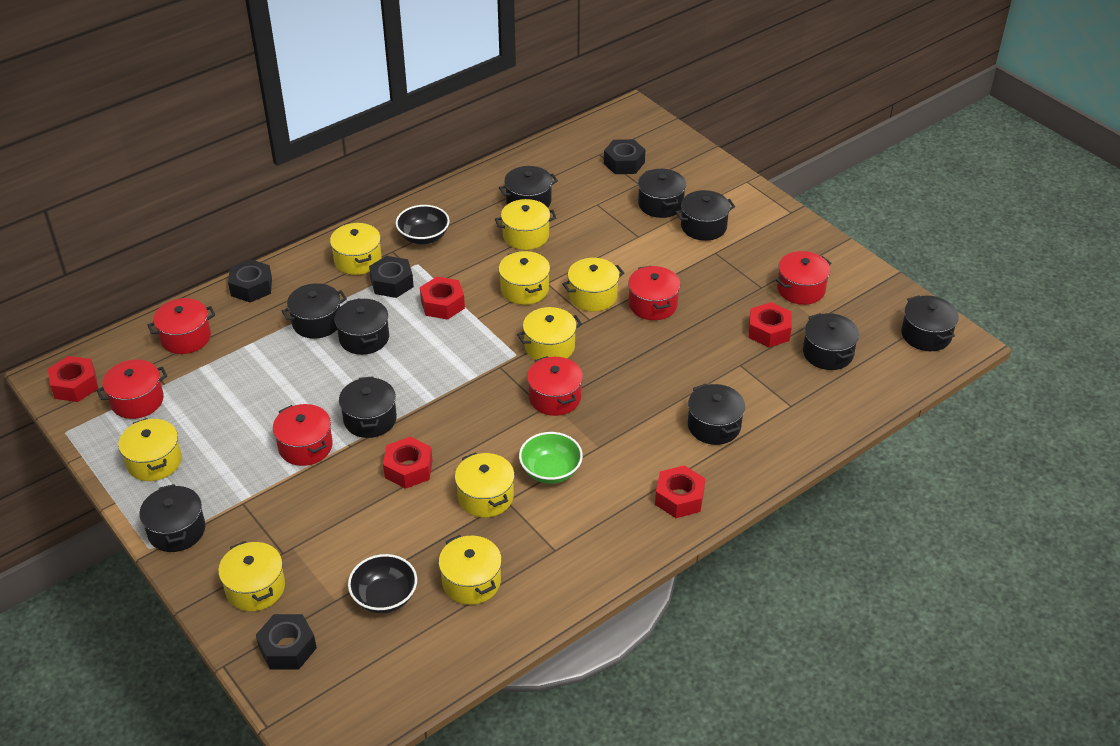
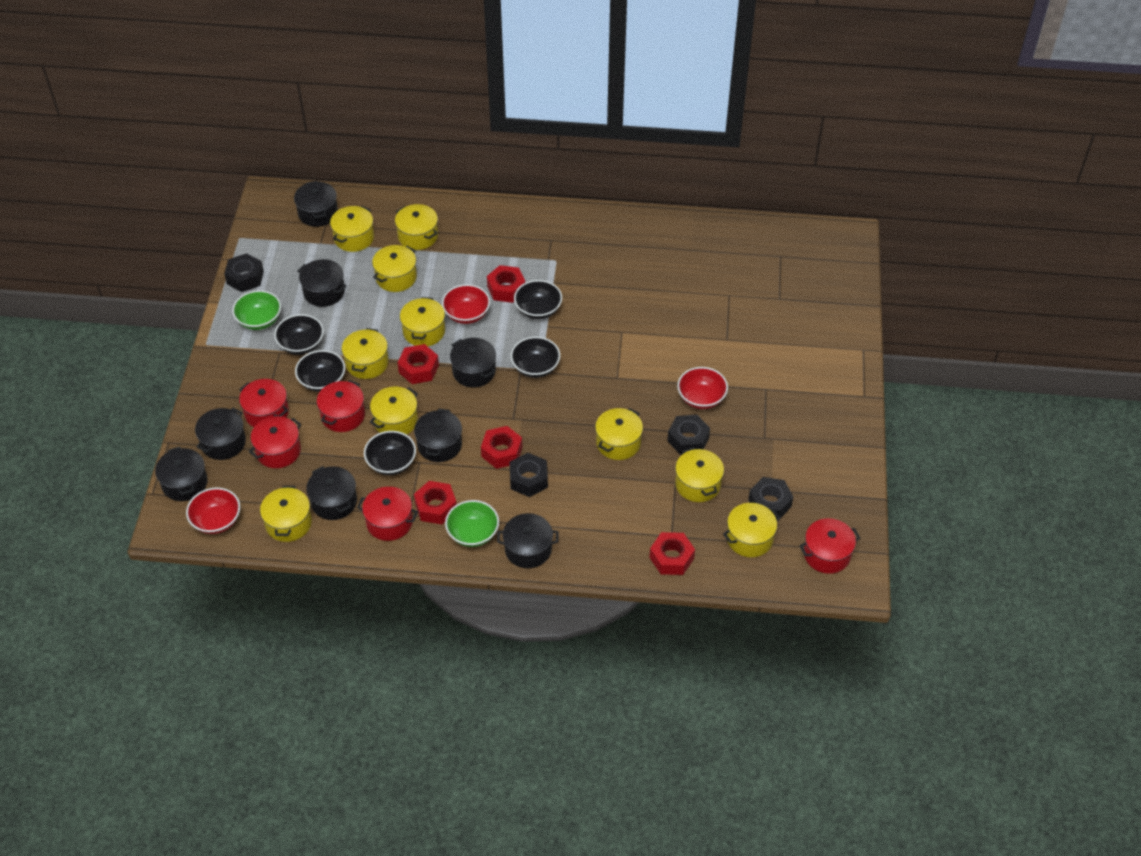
black bowl: 2 -> 5
black pot: 10 -> 8
green bowl: 1 -> 2
red bowl: 0 -> 3
red pot: 6 -> 5
yellow pot: 9 -> 10

